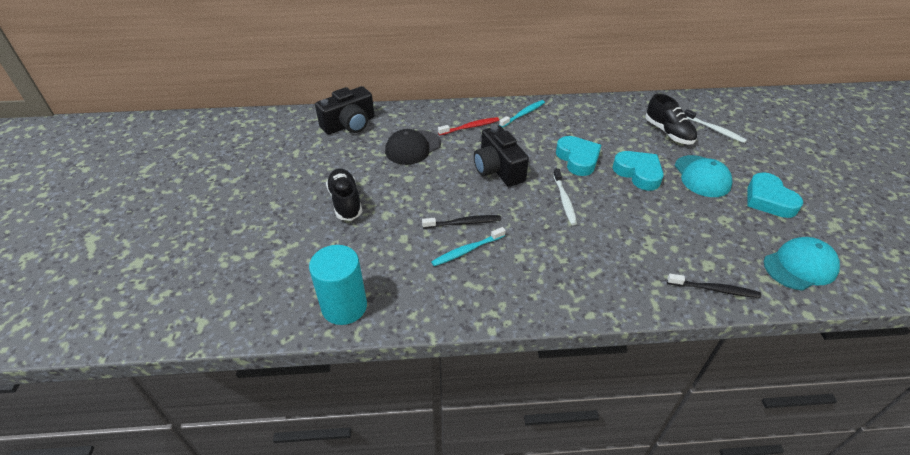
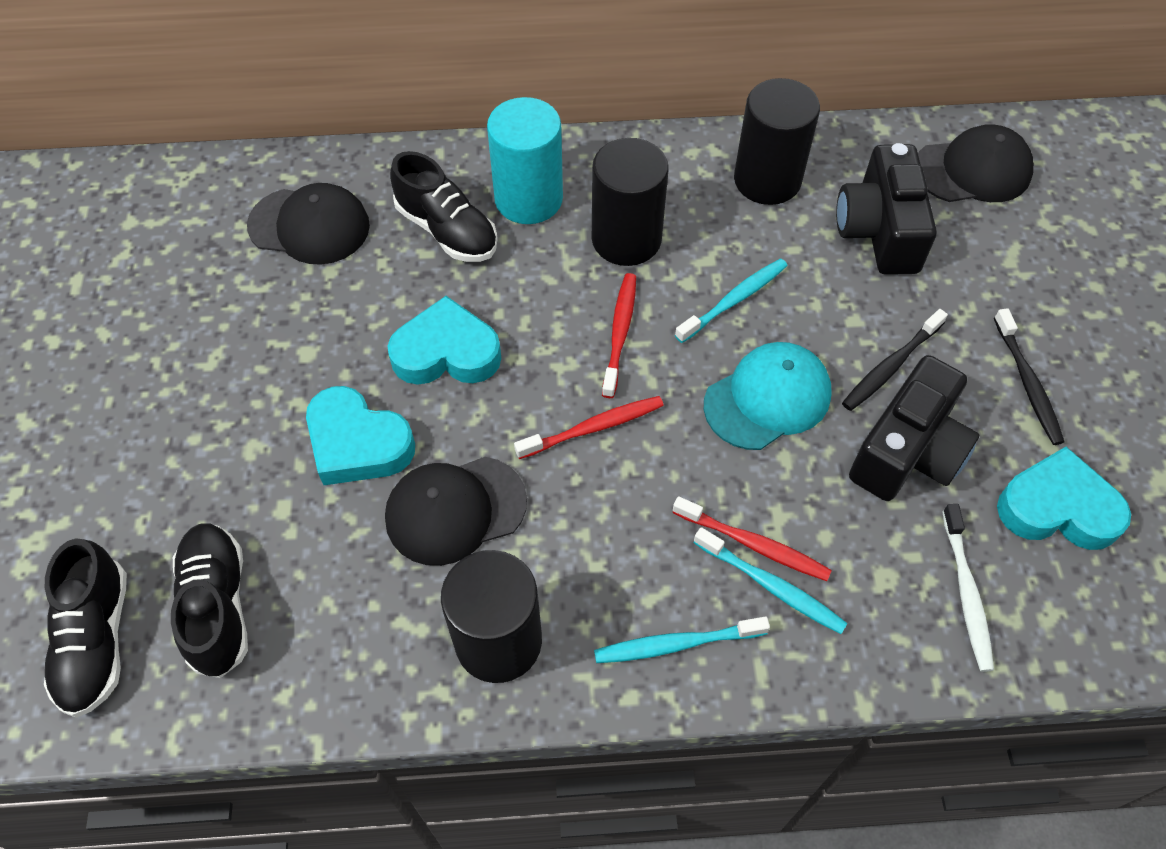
black cap: 1 -> 3
black cylinder: 0 -> 3
black shoe: 2 -> 3
red toothbrush: 1 -> 3
turquoise cap: 2 -> 1
turquoise toothbrush: 2 -> 3
white toothbrush: 2 -> 1

